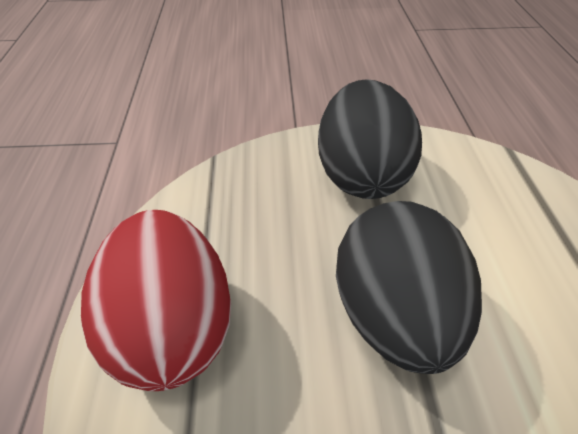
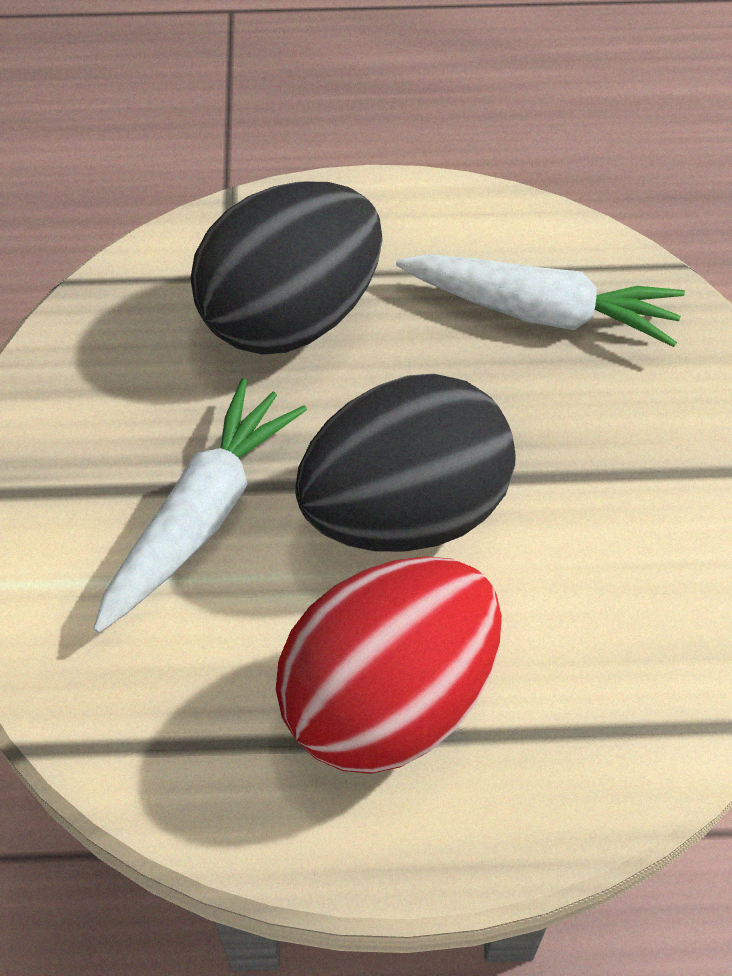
white carrot: 0 -> 2

